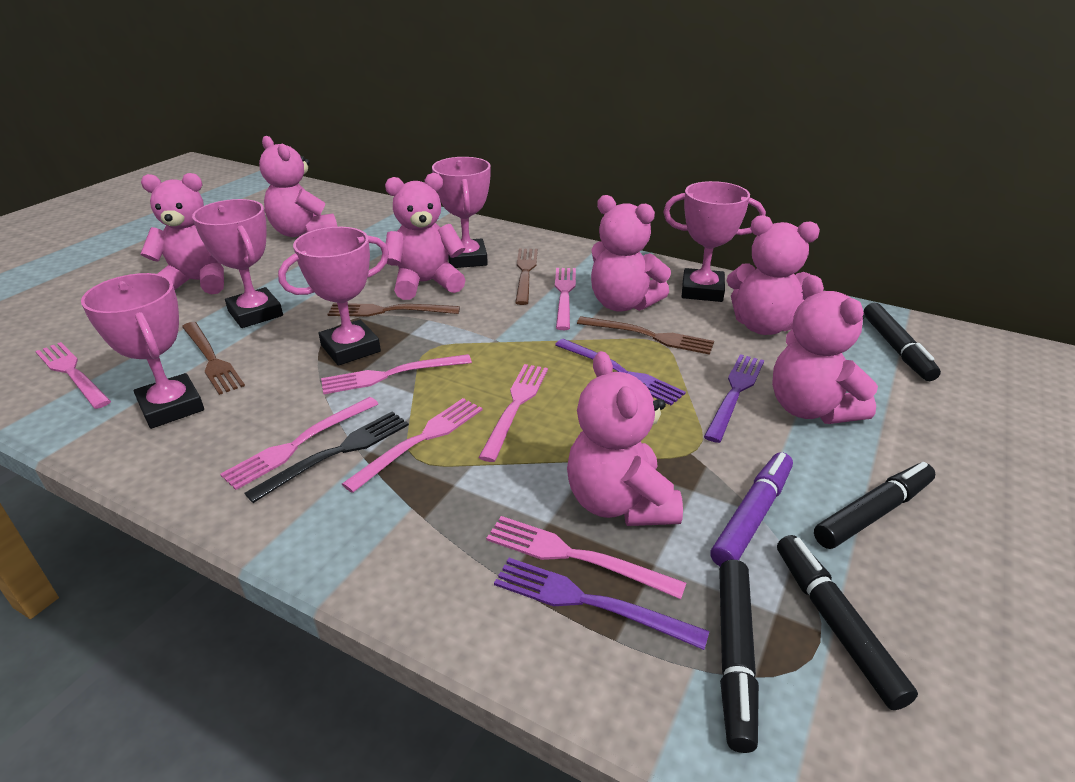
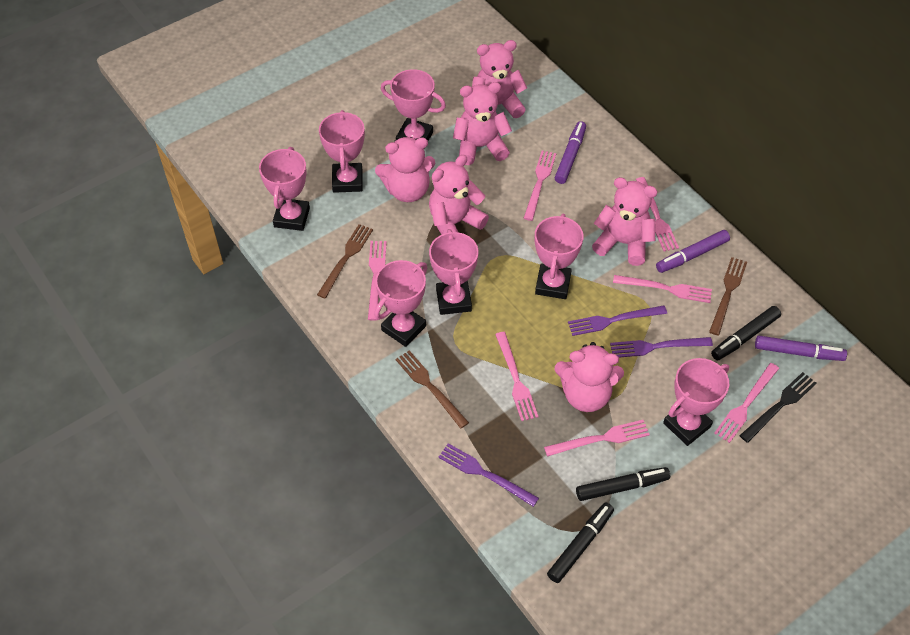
black marker: 4 -> 3
brown fork: 4 -> 3
pink teddy bear: 7 -> 6
pink trophy: 5 -> 7
purple marker: 1 -> 3

